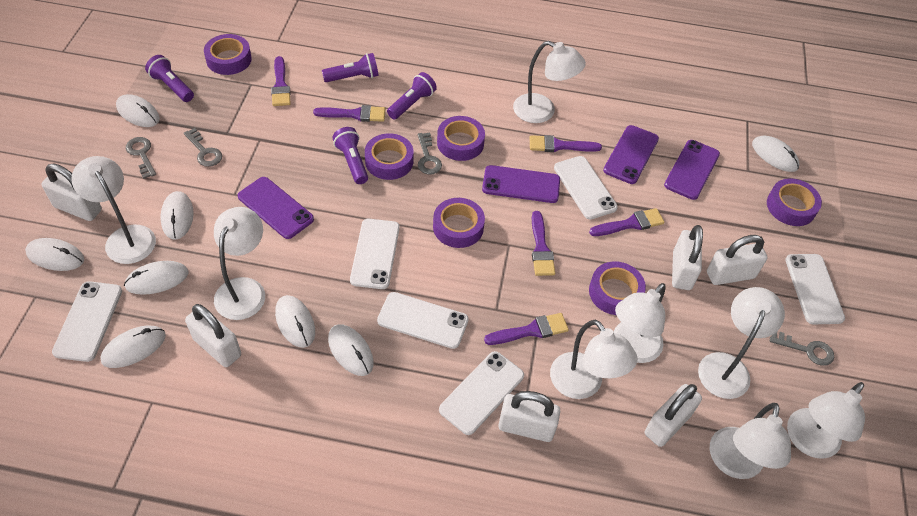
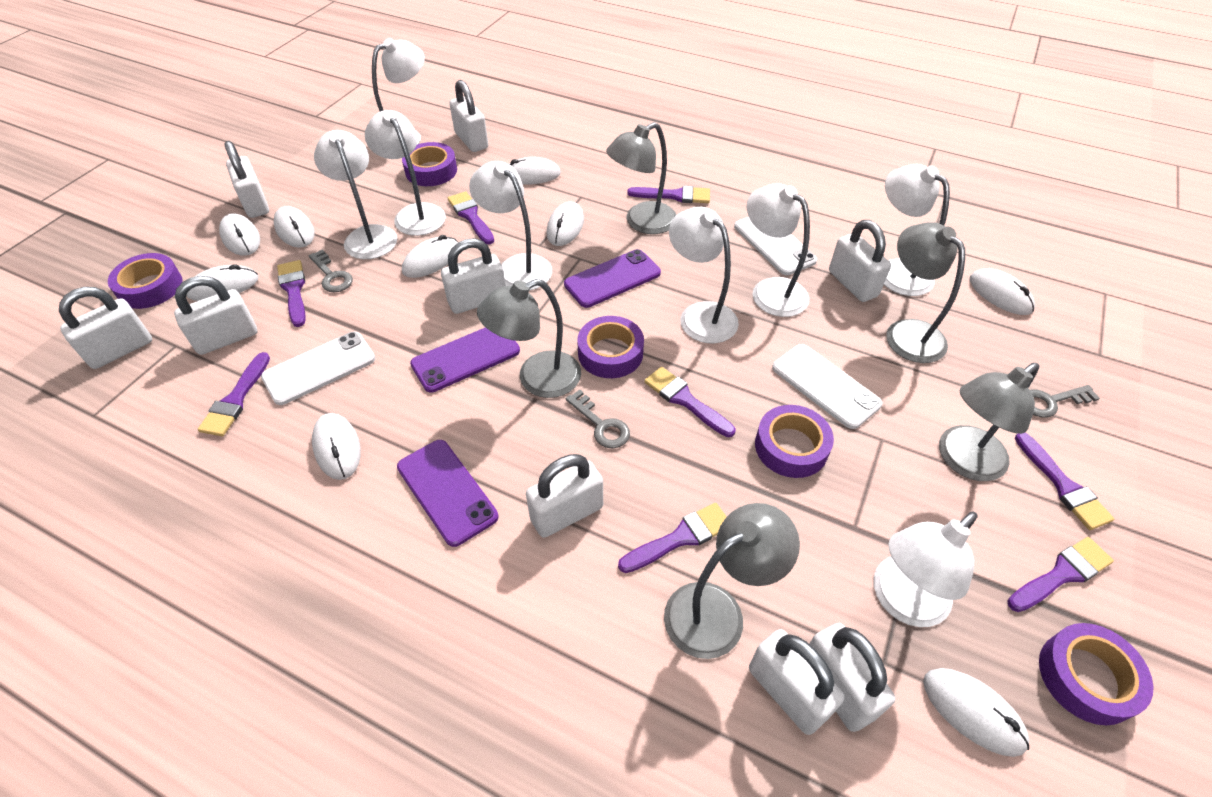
grey key: 4 -> 3
grey lamp: 0 -> 5
purple brush: 6 -> 8
purple flashlight: 4 -> 0
purple phone: 4 -> 3
purple tape: 6 -> 5
white mouse: 8 -> 9
white padlock: 6 -> 9
white phone: 6 -> 3

